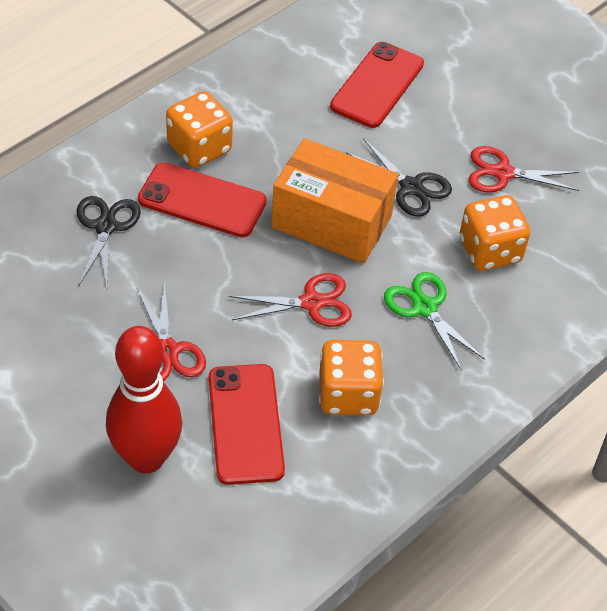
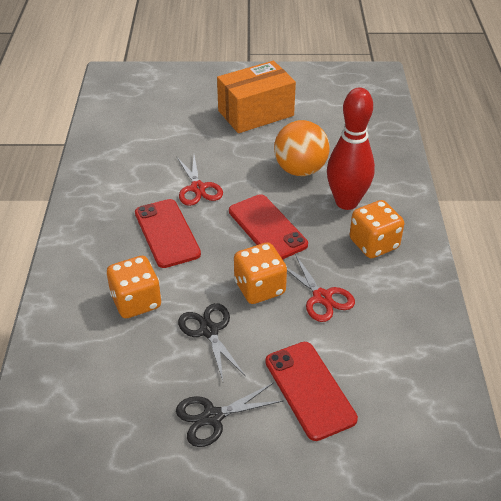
green scissors: 1 -> 0
orange ball: 0 -> 1
red scissors: 3 -> 2

